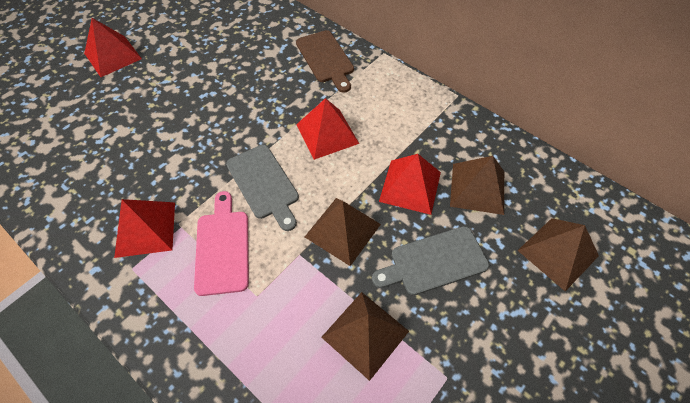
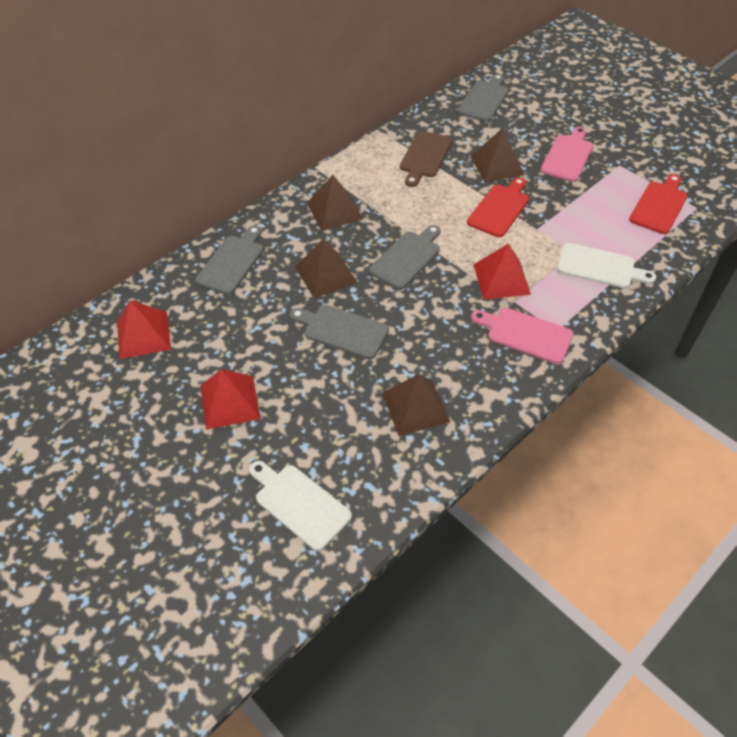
grey cutting board: 2 -> 4
pink cutting board: 1 -> 2
red cutting board: 0 -> 2
red pyramid: 4 -> 3
white cutting board: 0 -> 2

